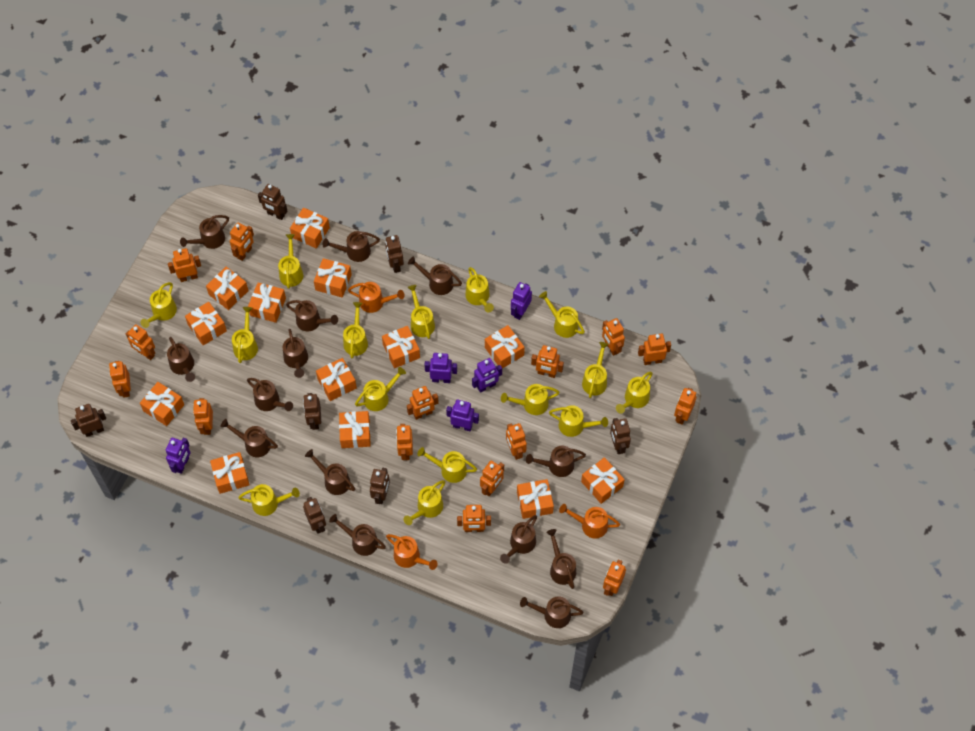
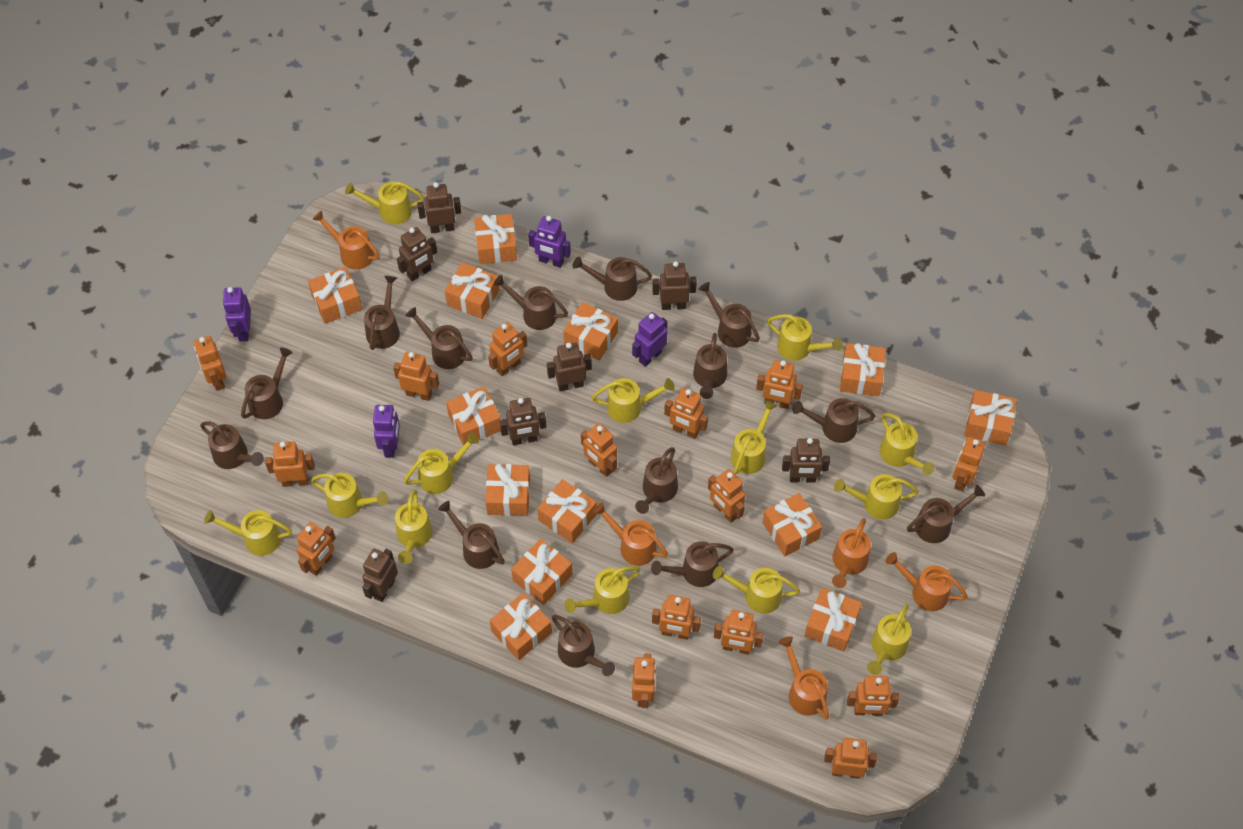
orange watering can: 3 -> 5
purple robot: 5 -> 4
yellow watering can: 15 -> 13

